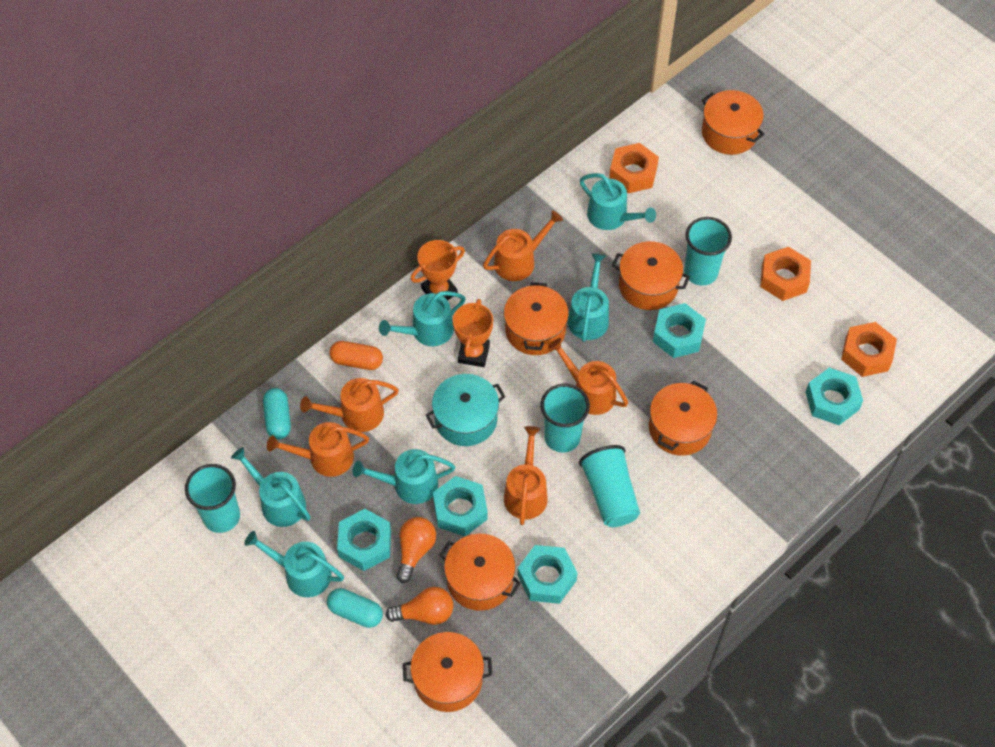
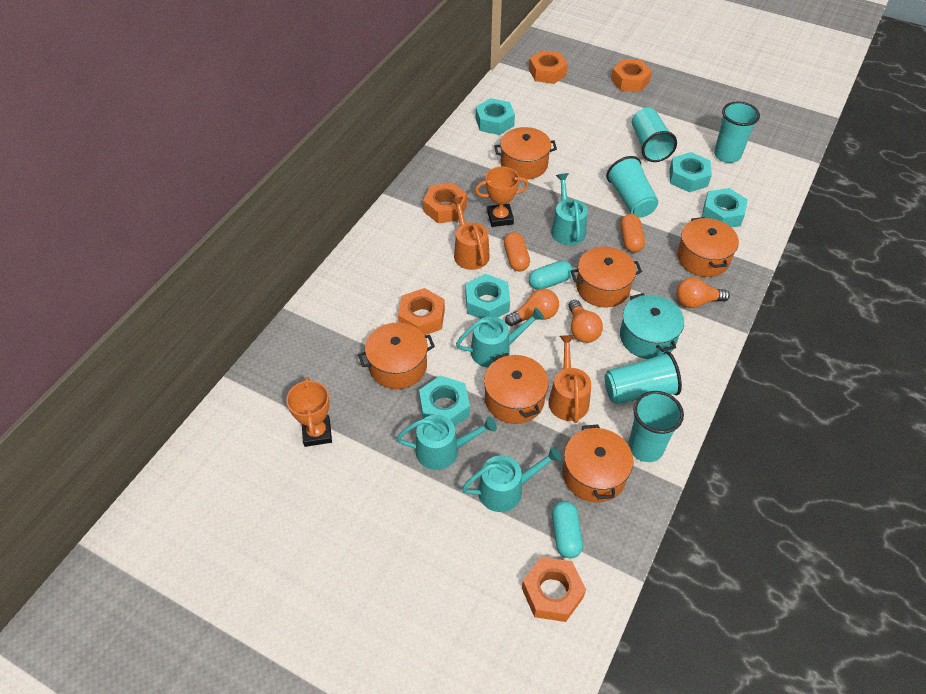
orange capsule: 1 -> 2
orange light bulb: 2 -> 3
orange nut: 3 -> 5
orange watering can: 5 -> 2
turquoise cup: 4 -> 5
turquoise watering can: 6 -> 4

